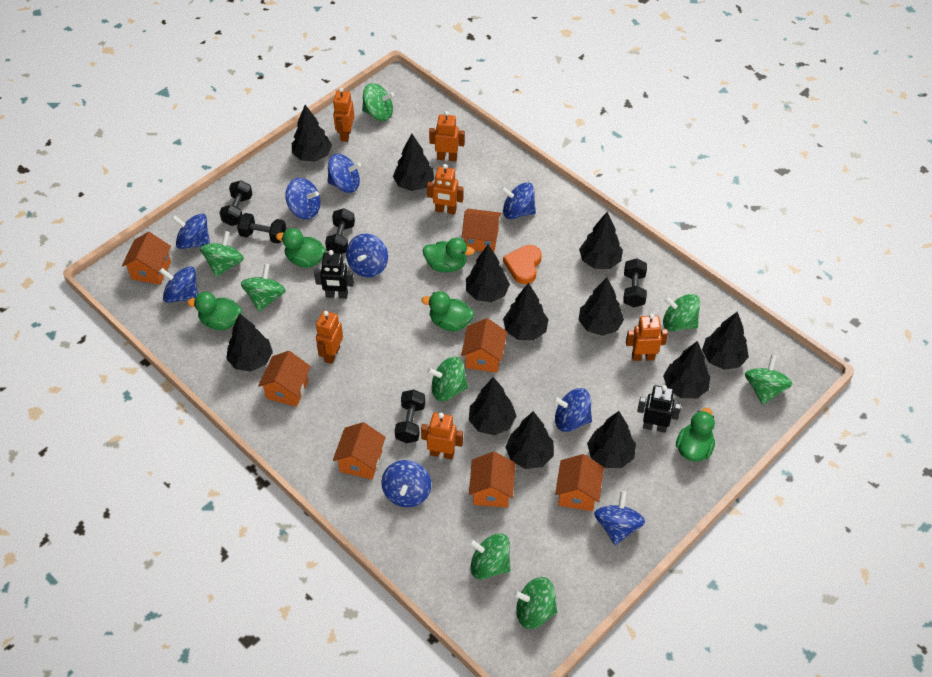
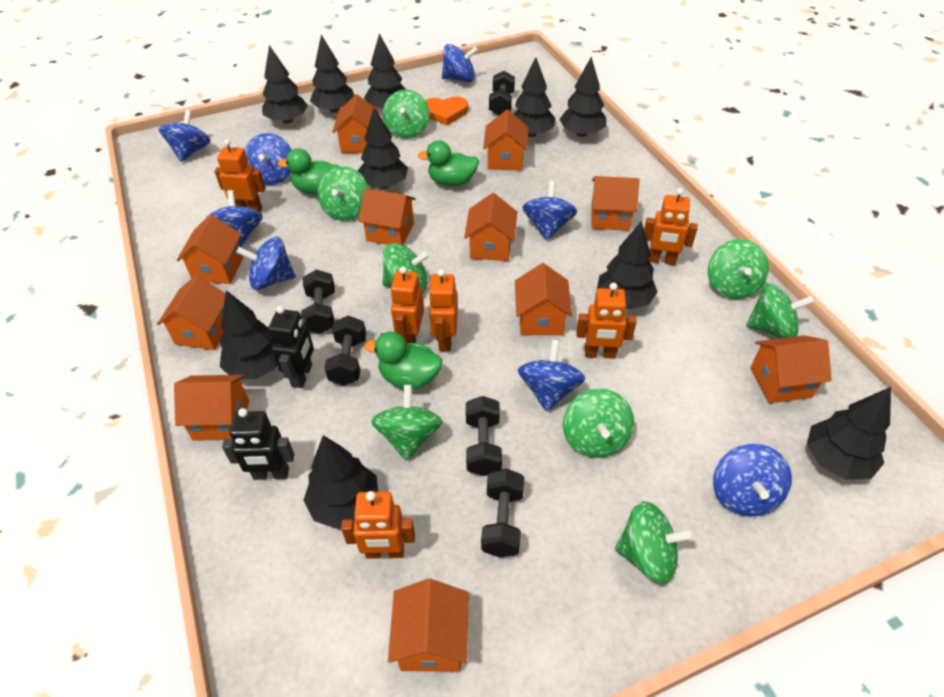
black tree: 12 -> 10
blue spinning top: 9 -> 8
green duck: 5 -> 3
orange house: 7 -> 11

